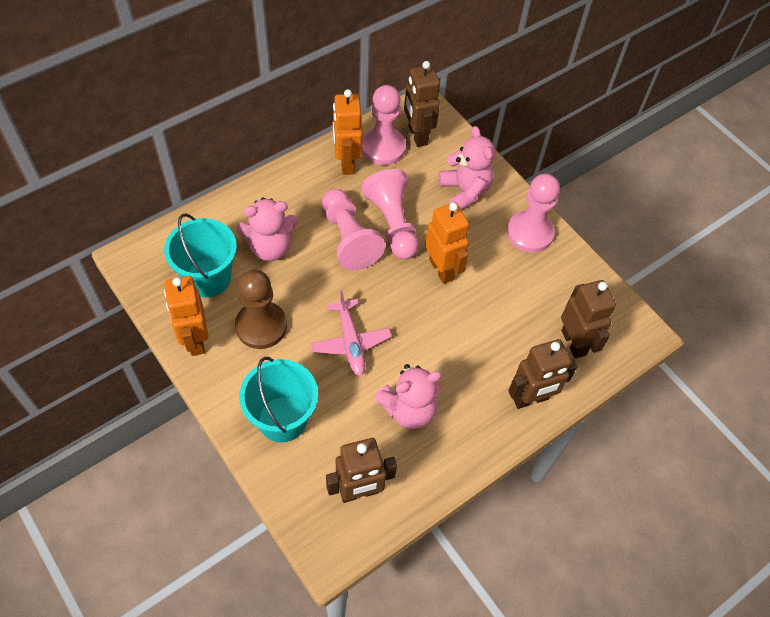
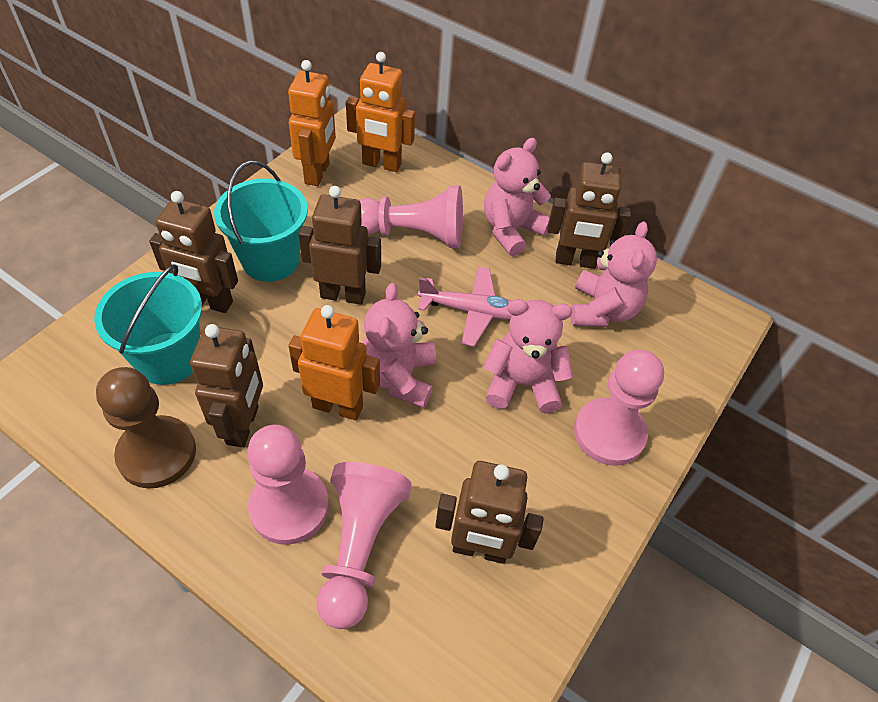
brown robot: 4 -> 5
pink teddy bear: 3 -> 4

